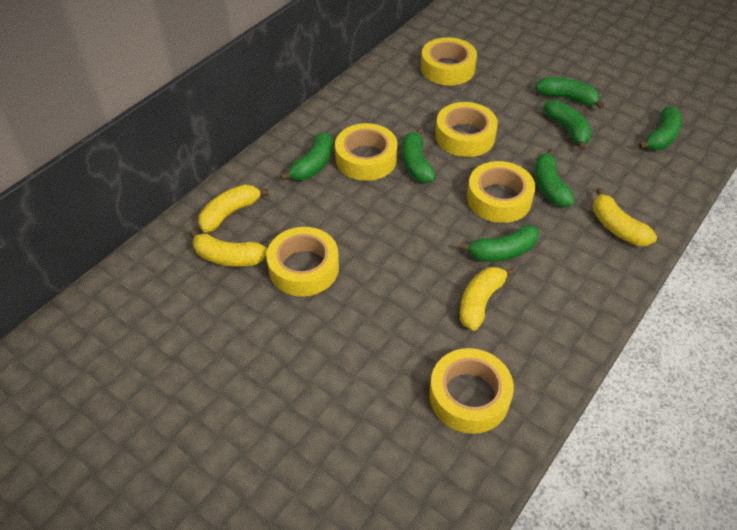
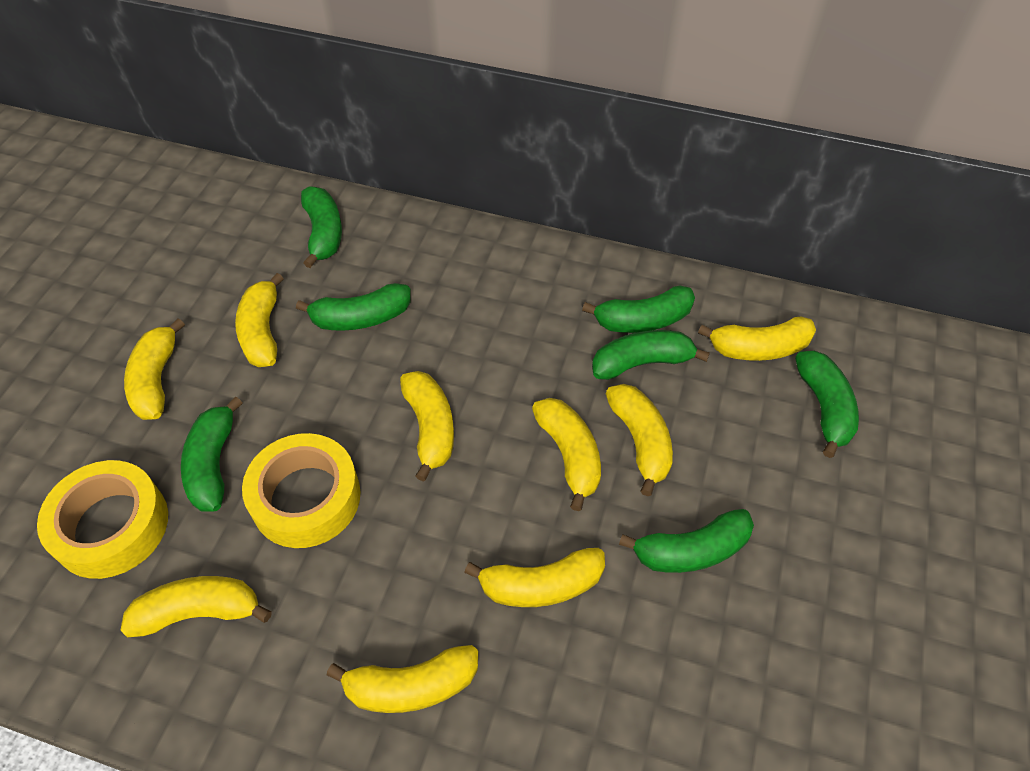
yellow banana: 4 -> 9
yellow tape: 6 -> 2

